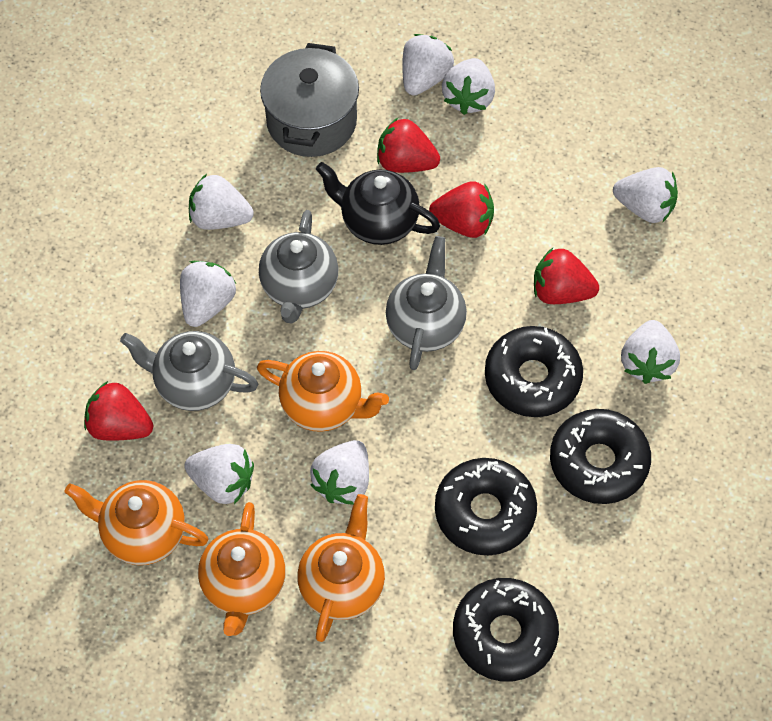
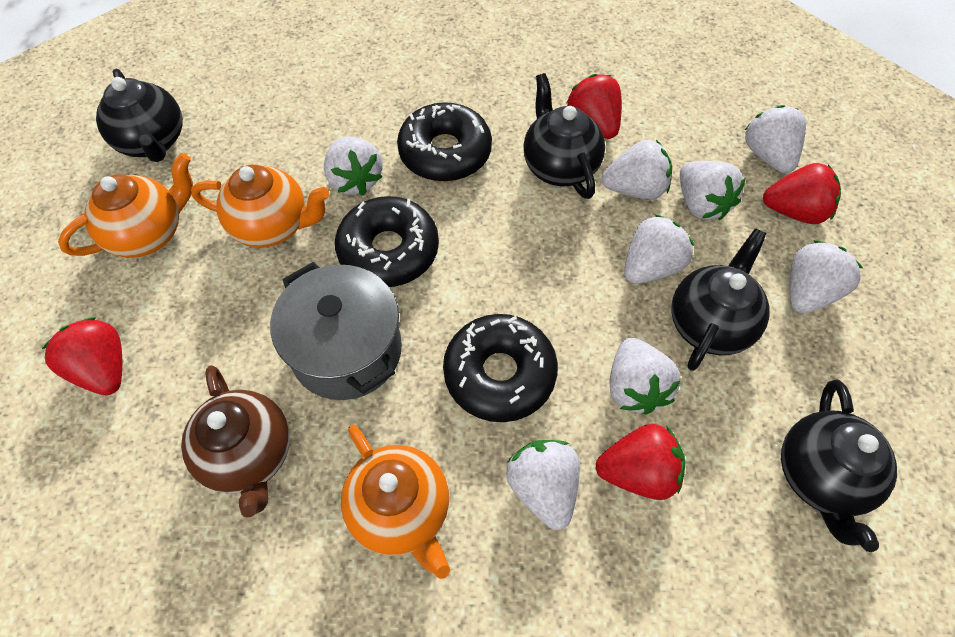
black donut: 4 -> 3
black teapot: 1 -> 4
brown teapot: 0 -> 1
grey teapot: 3 -> 0
orange teapot: 4 -> 3

